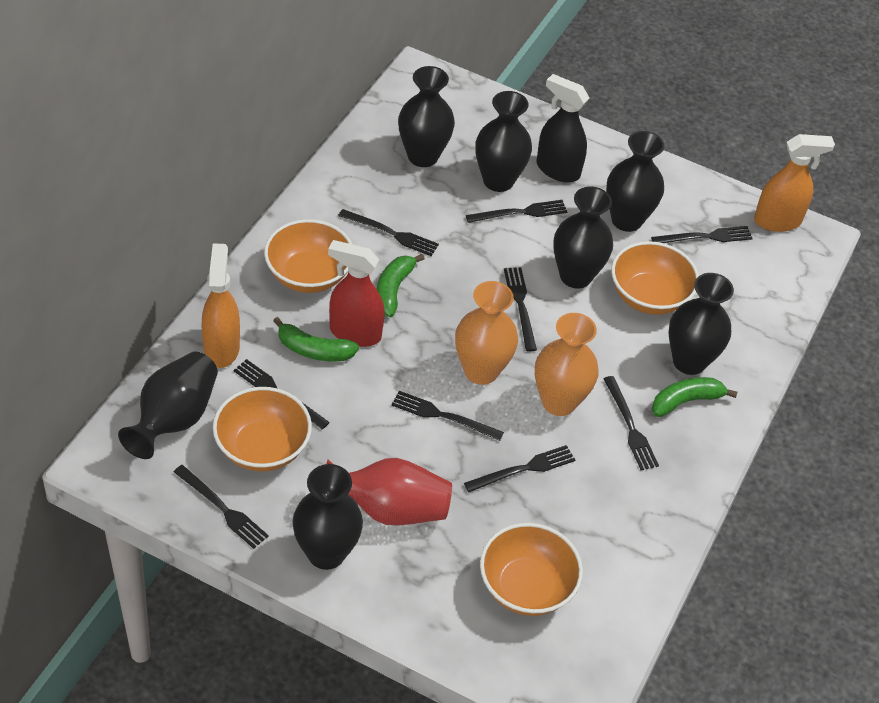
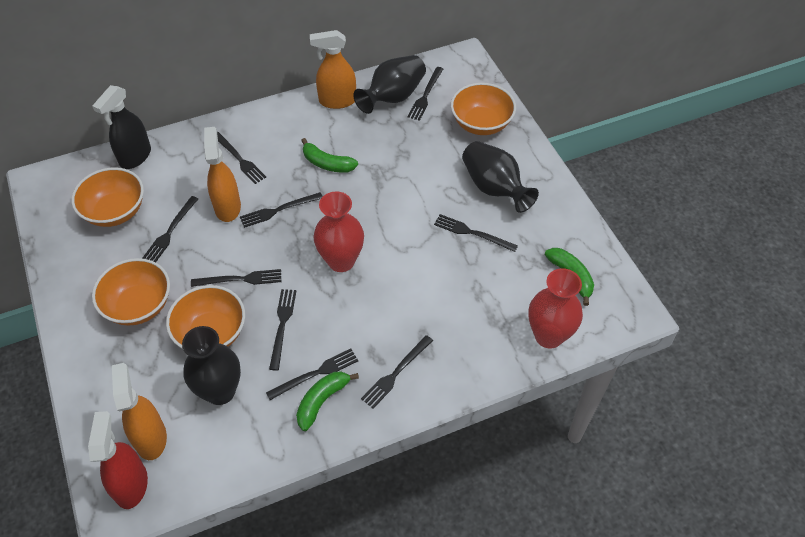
black vase: 7 -> 3
orange spray bottle: 2 -> 3
orange vase: 2 -> 0
red vase: 1 -> 2

